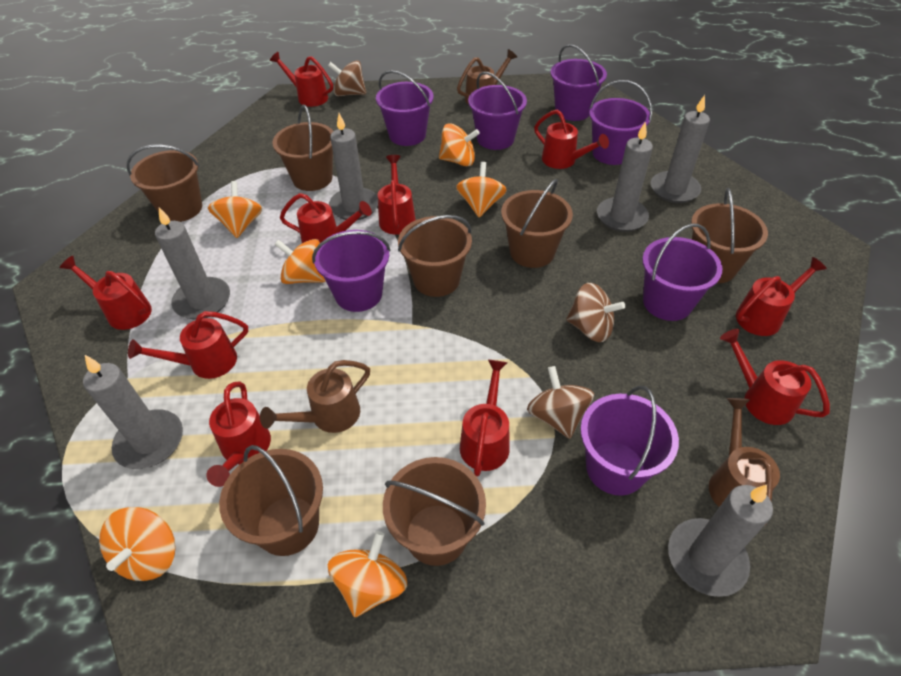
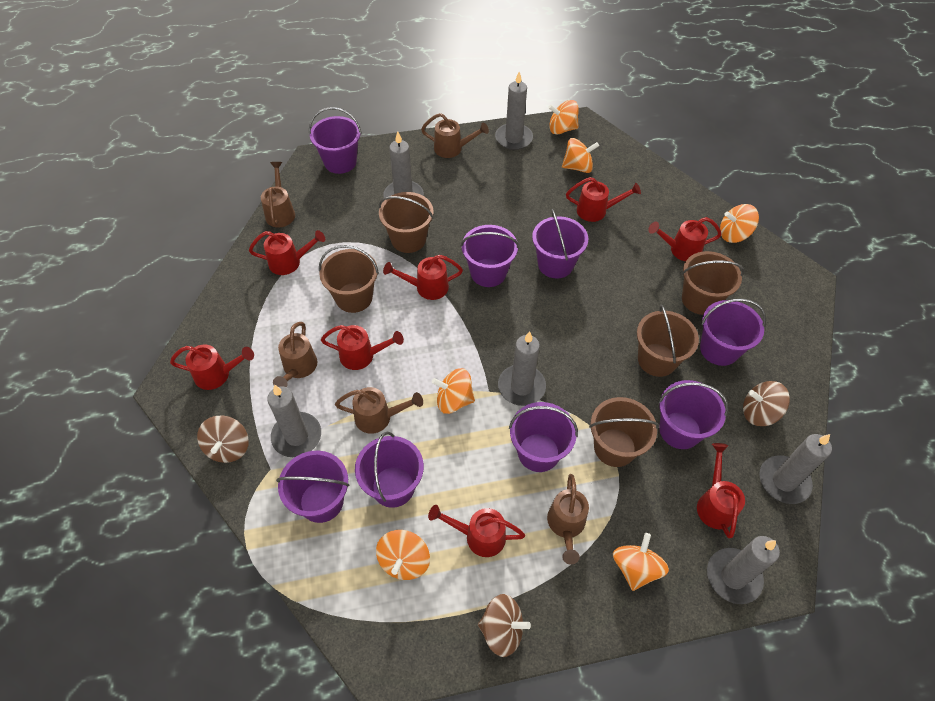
brown bucket: 7 -> 5
brown watering can: 3 -> 5
purple bucket: 7 -> 8
red watering can: 10 -> 8

